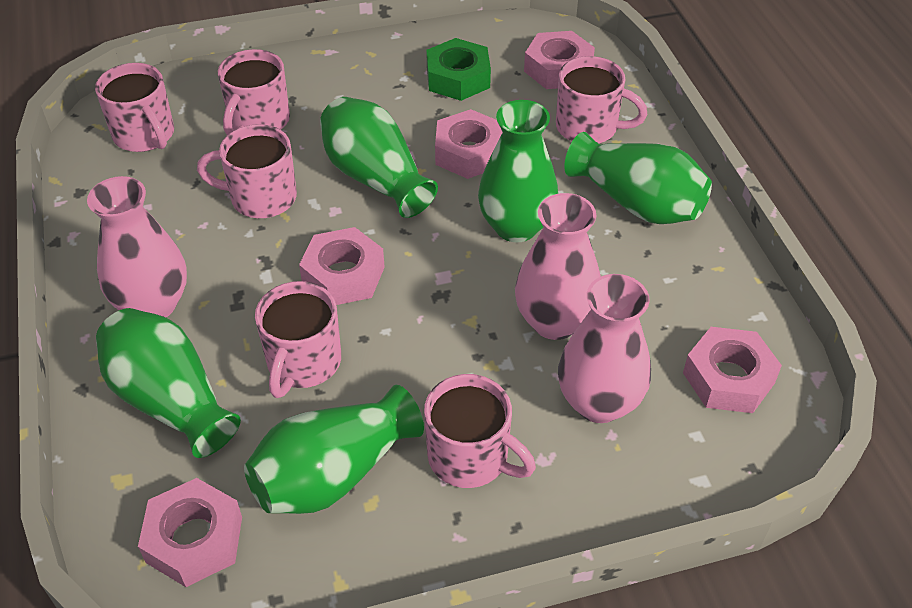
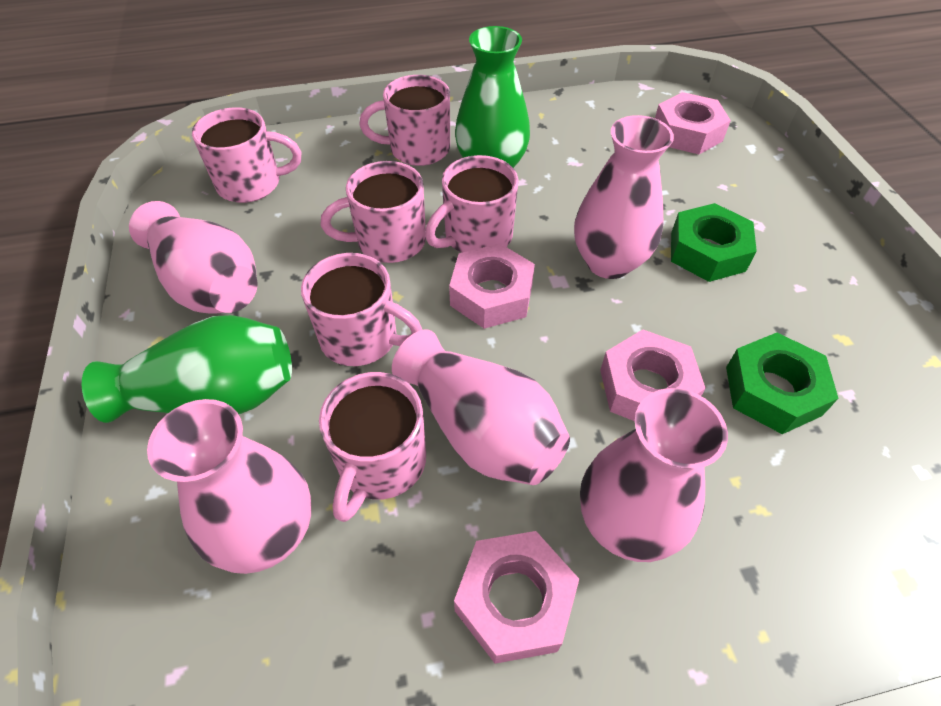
green nut: 1 -> 2
green vase: 5 -> 2
pink nut: 5 -> 4
pink vase: 3 -> 5

